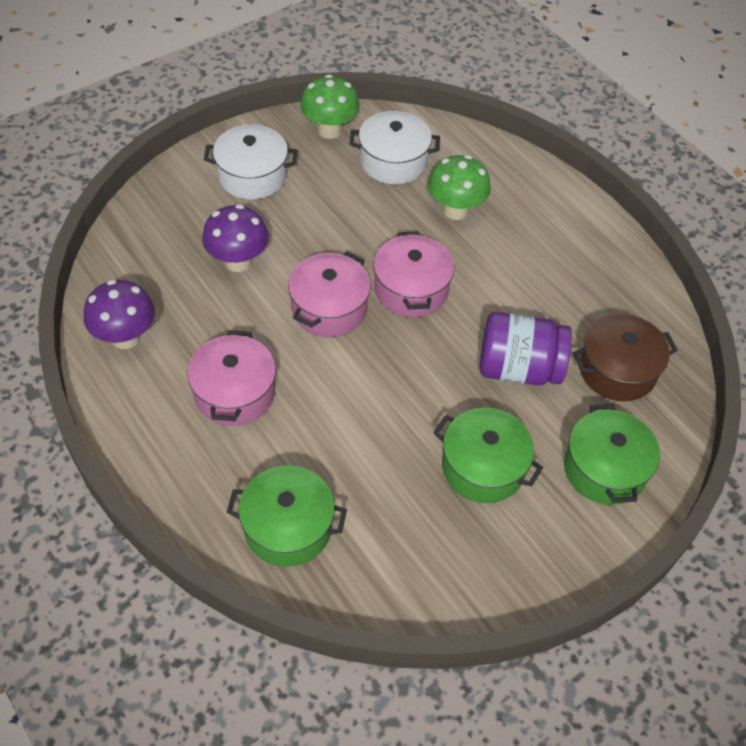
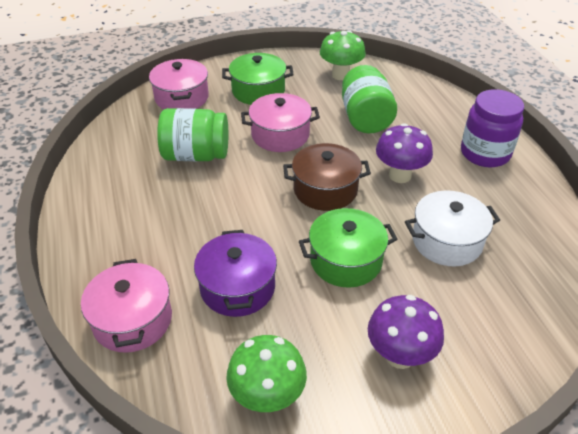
green jar: 0 -> 2
green pot: 3 -> 2
purple pot: 0 -> 1
white pot: 2 -> 1

